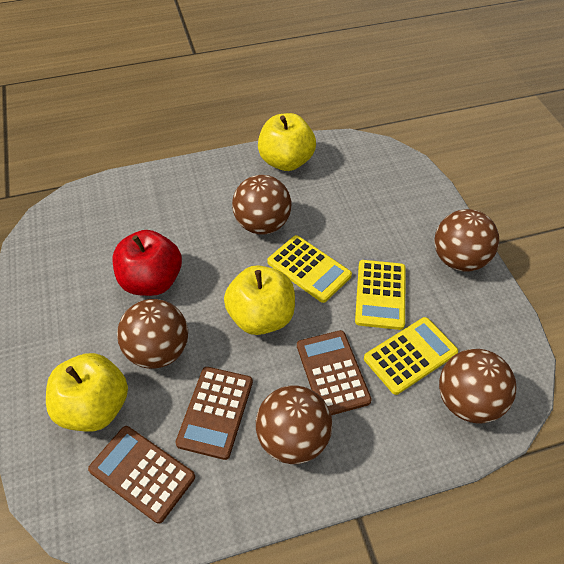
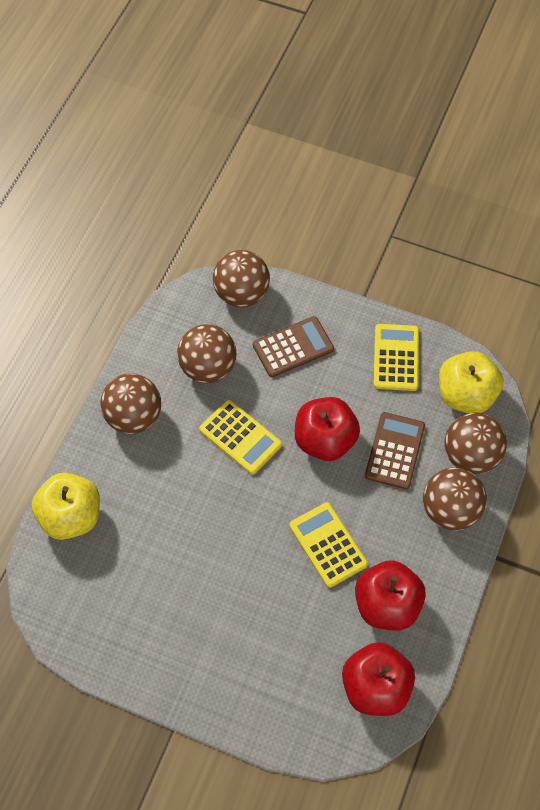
brown calculator: 3 -> 2
red apple: 1 -> 3
yellow apple: 3 -> 2

